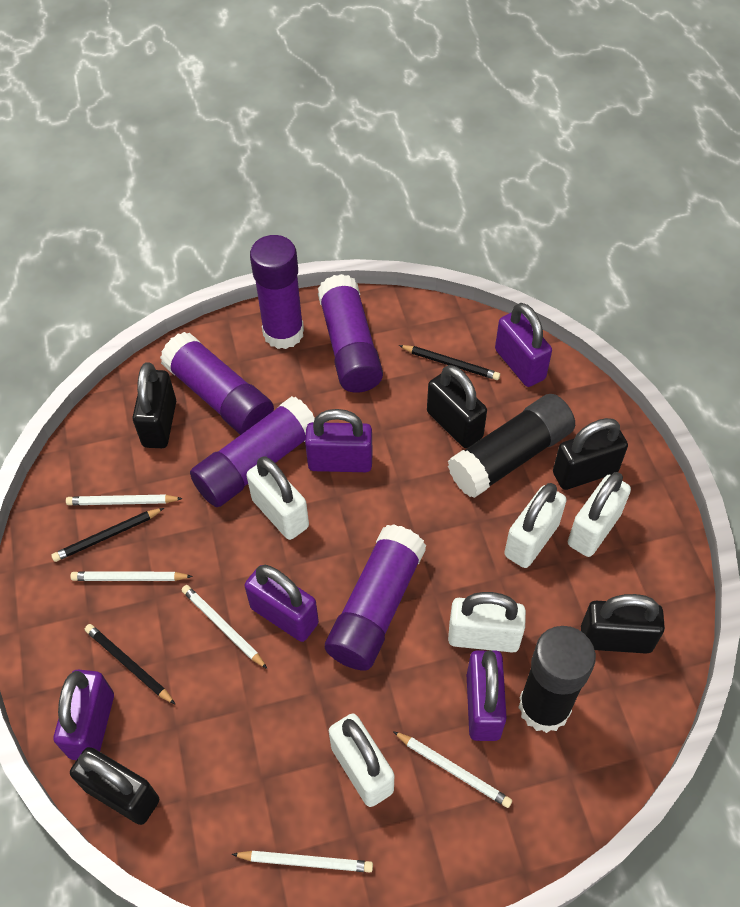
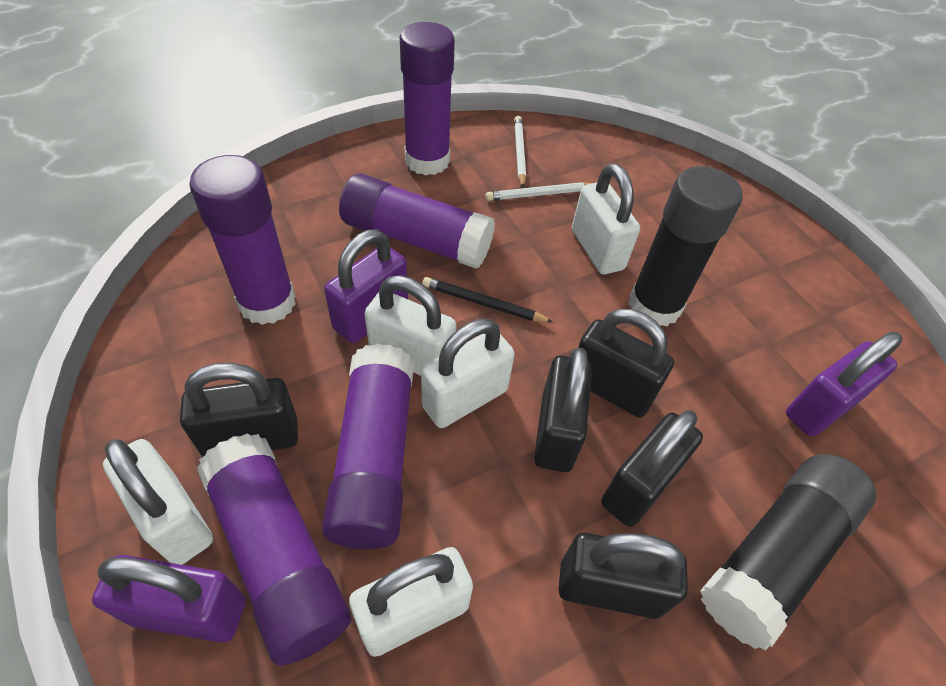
black pencil: 3 -> 1
purple padlock: 5 -> 3
white pencil: 5 -> 2

